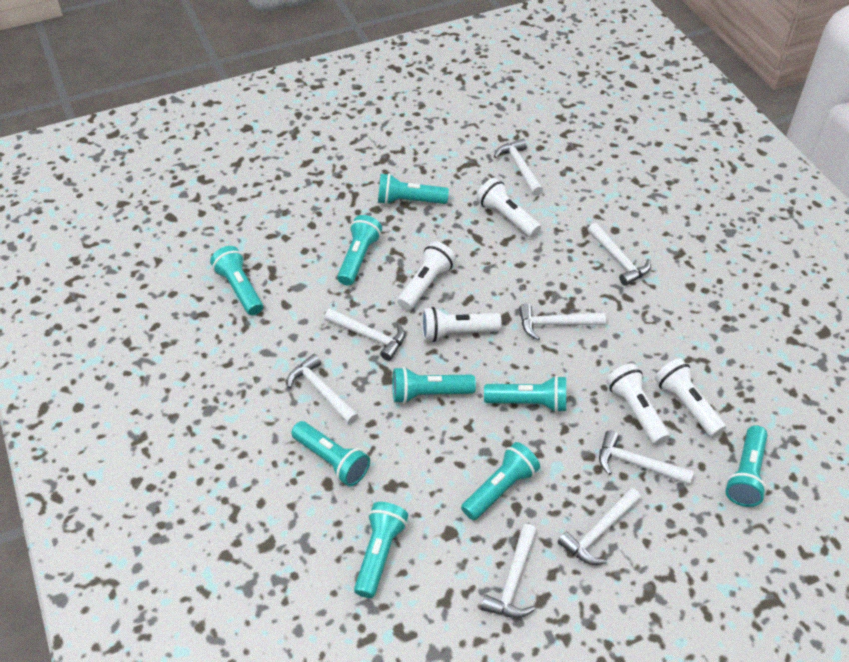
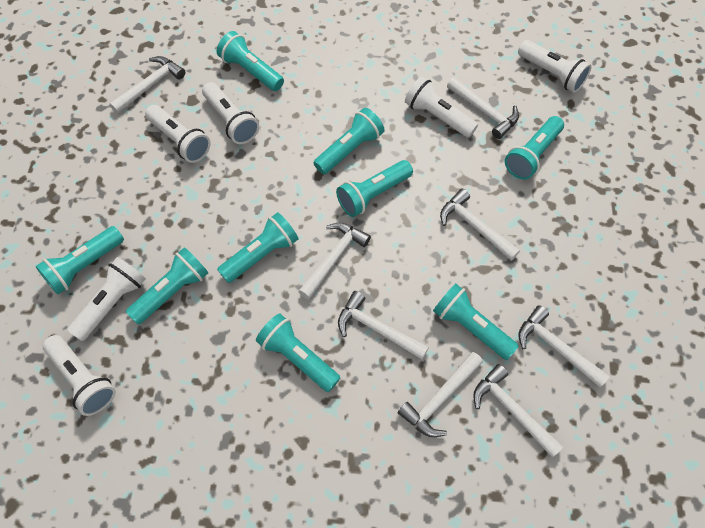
white flashlight: 5 -> 6

